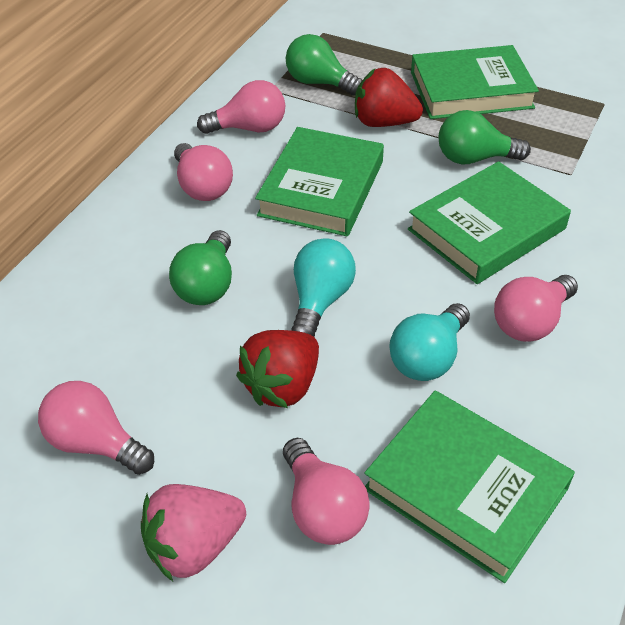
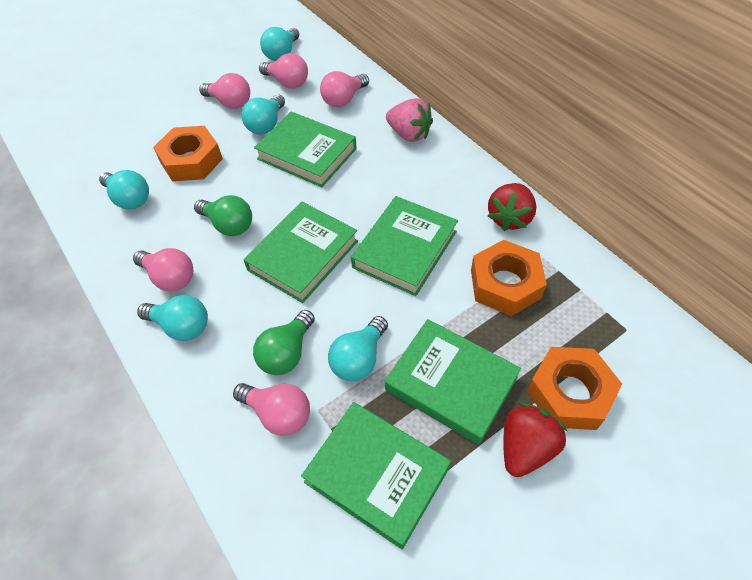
green book: 4 -> 5
green light bulb: 3 -> 2
orange nut: 0 -> 3
turquoise light bulb: 2 -> 5

